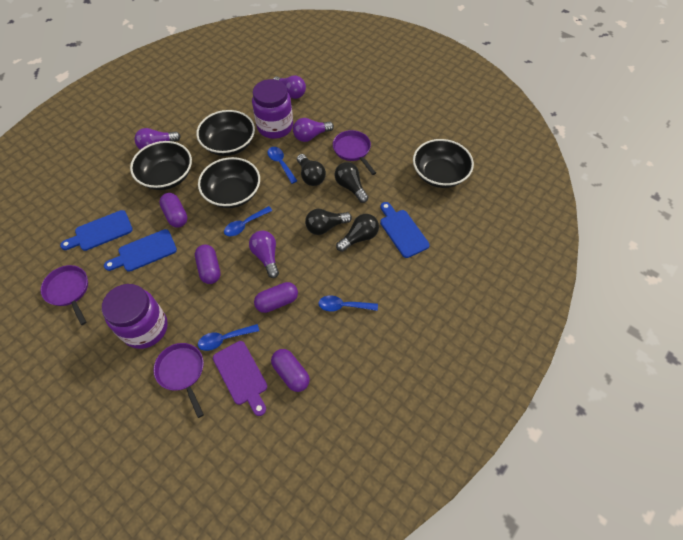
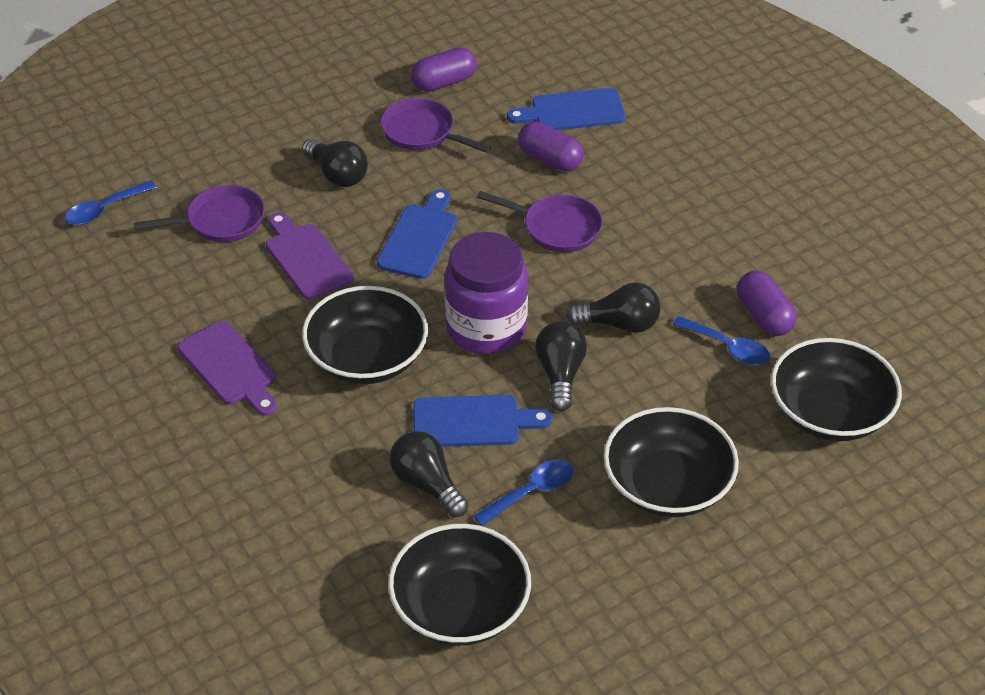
blue spoon: 4 -> 3
purple capsule: 4 -> 3
purple cutting board: 1 -> 2
purple jar: 2 -> 1
purple light bulb: 4 -> 0

